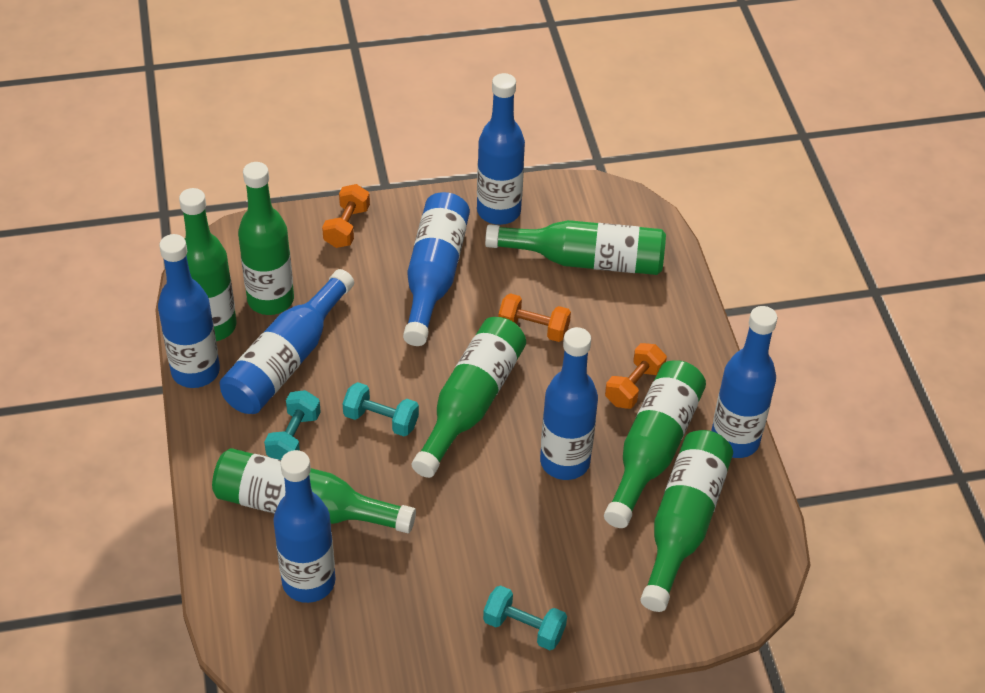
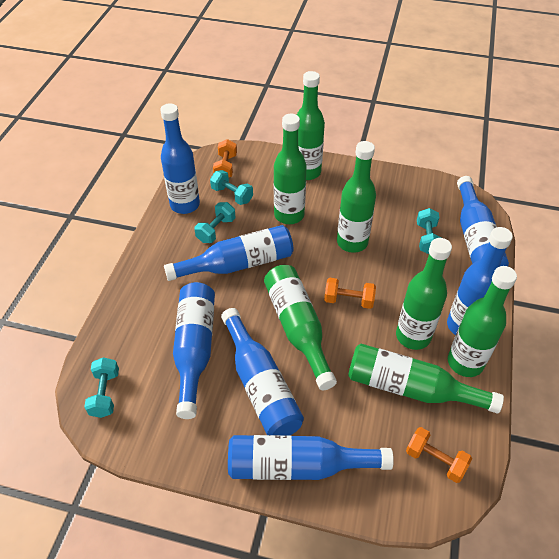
turquoise dumbbell: 3 -> 4

